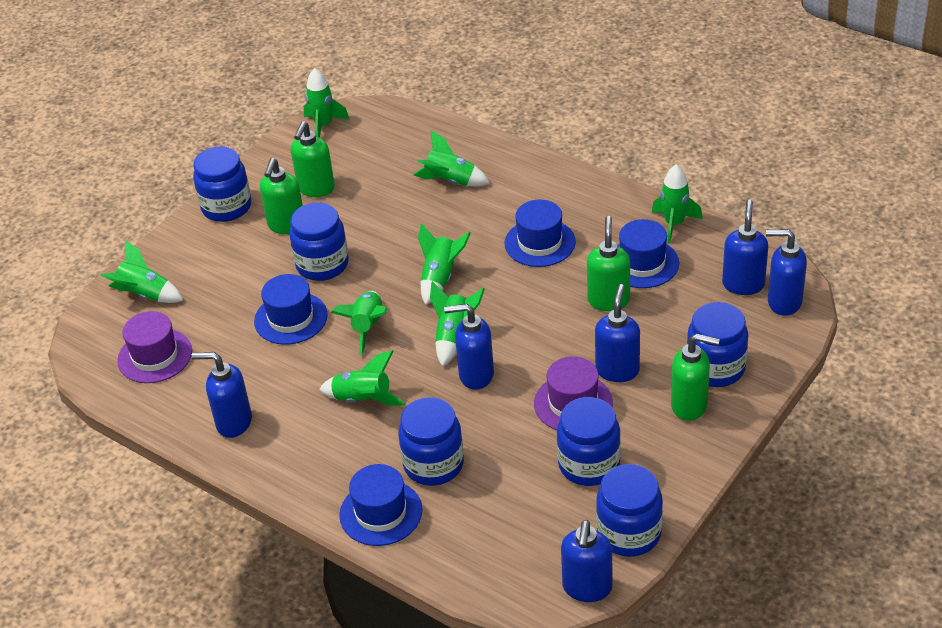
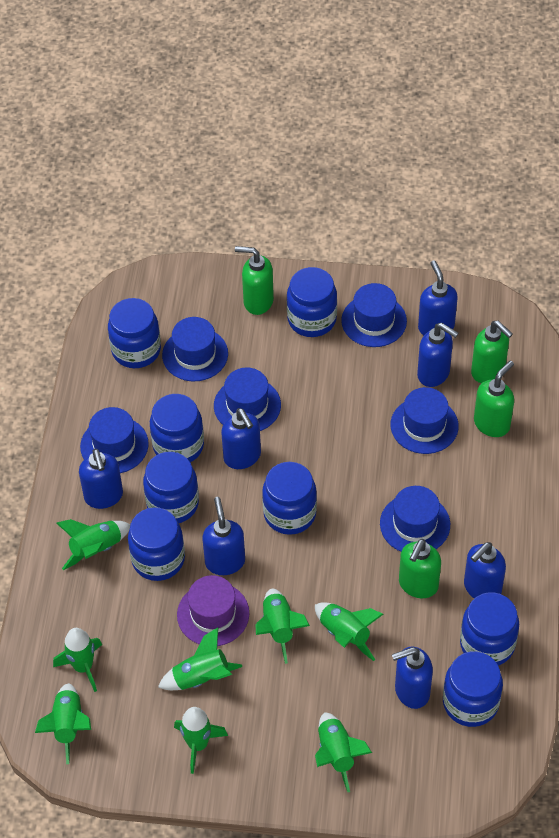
blue hat: 4 -> 6
blue jar: 6 -> 8
blue soap dispenser: 6 -> 7
purple hat: 2 -> 1

